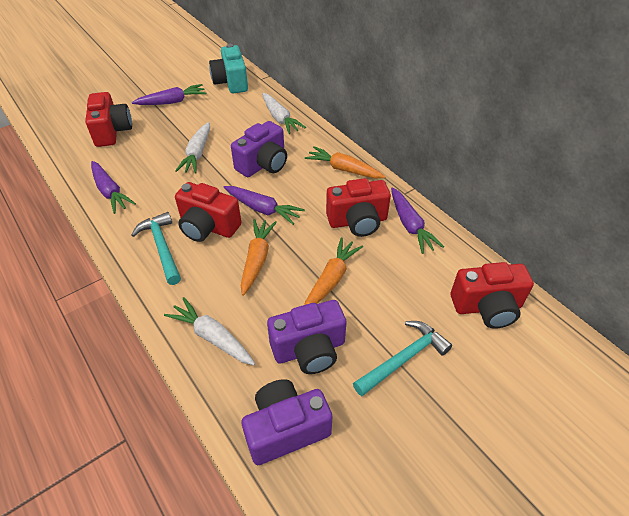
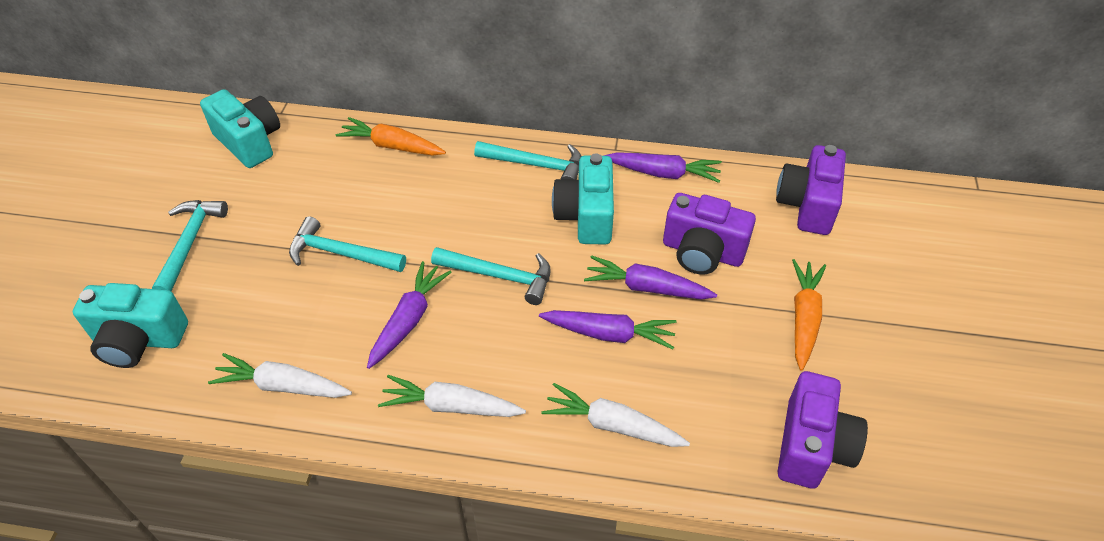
orange carrot: 3 -> 2
red camera: 4 -> 0
turquoise camera: 1 -> 3
turquoise hammer: 2 -> 4

